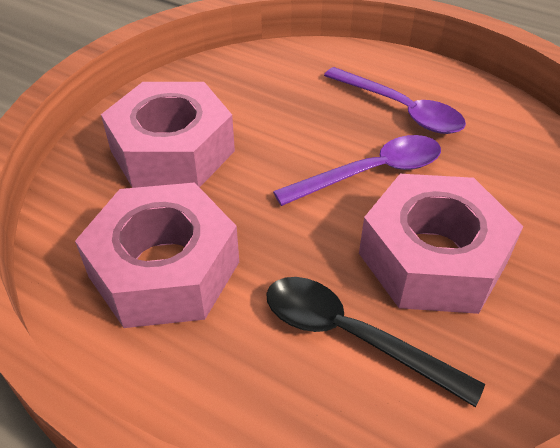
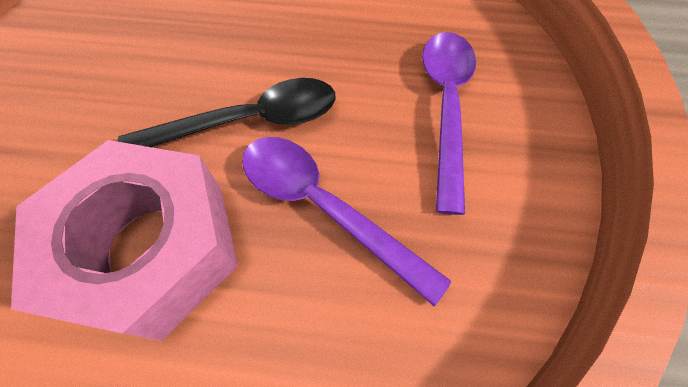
pink nut: 3 -> 1

